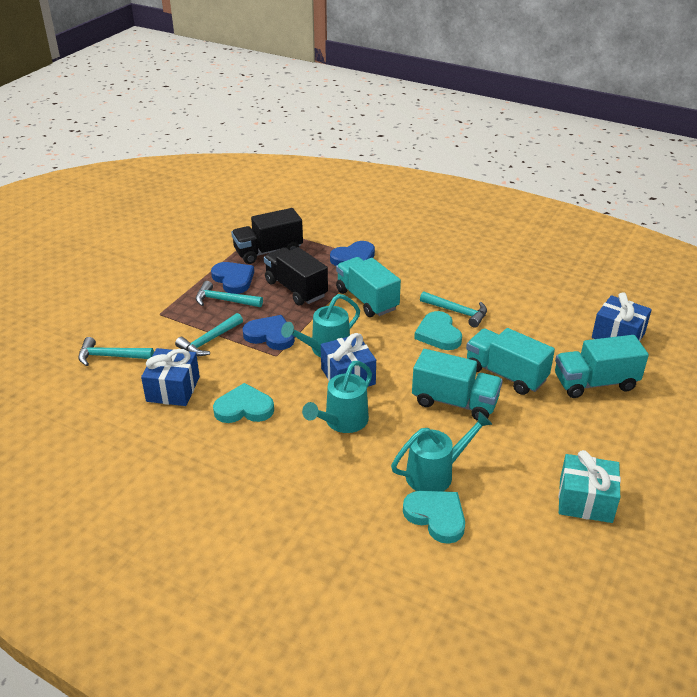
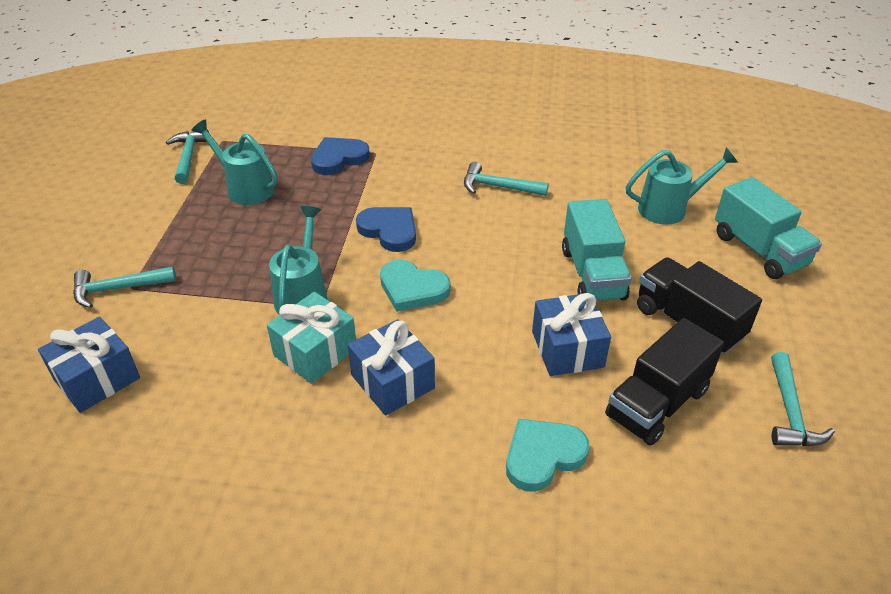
blue heart: 3 -> 2
turquoise heart: 3 -> 2
turquoise truck: 4 -> 2

